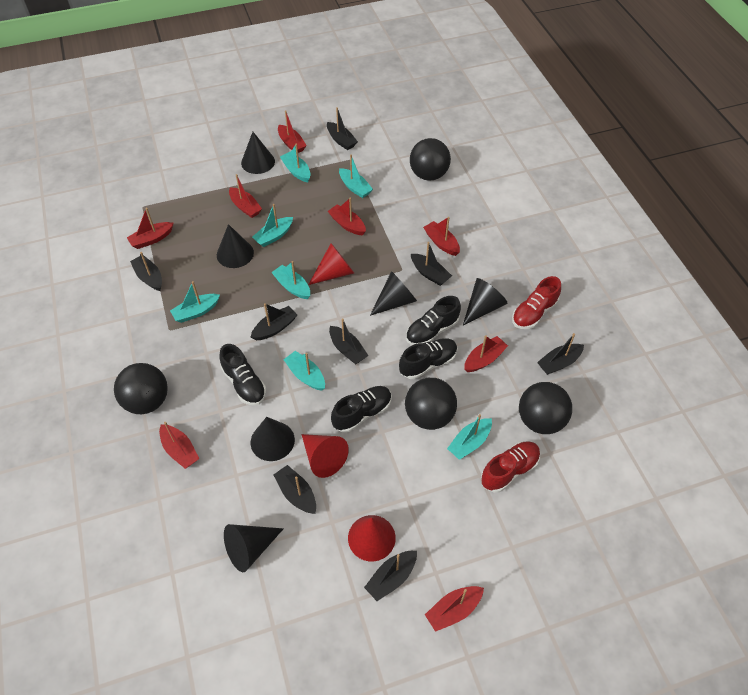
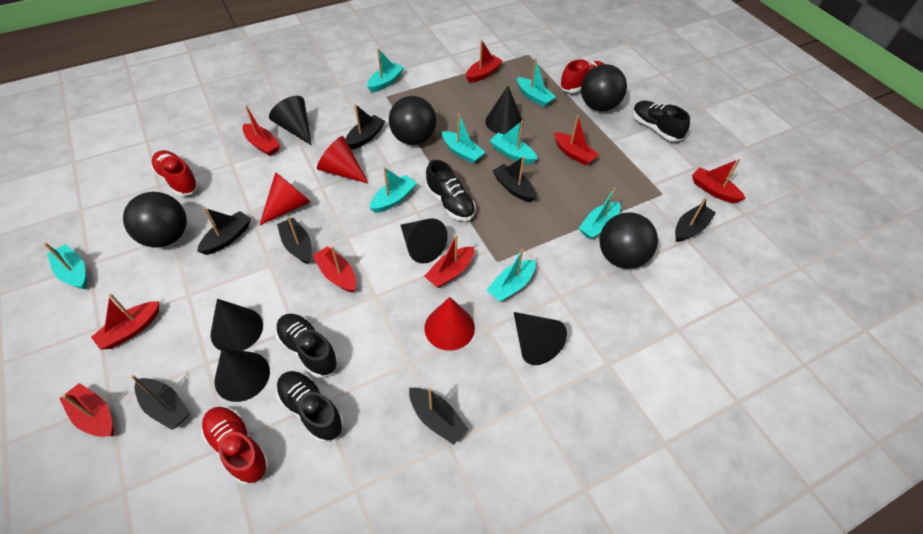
black boat: 8 -> 7
red shoe: 2 -> 3
turquoise boat: 7 -> 8

